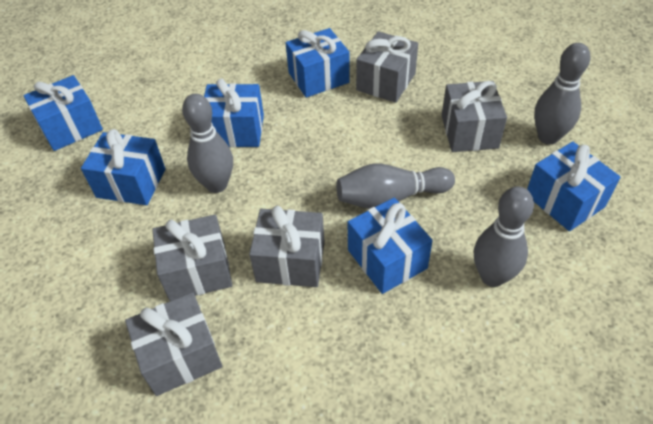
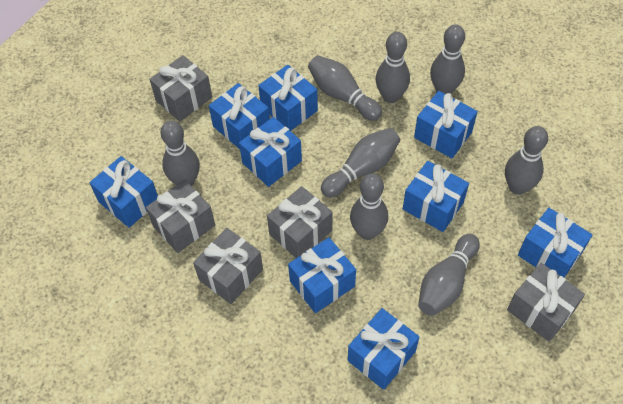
blue gift: 6 -> 9
grey bowling pin: 4 -> 8

